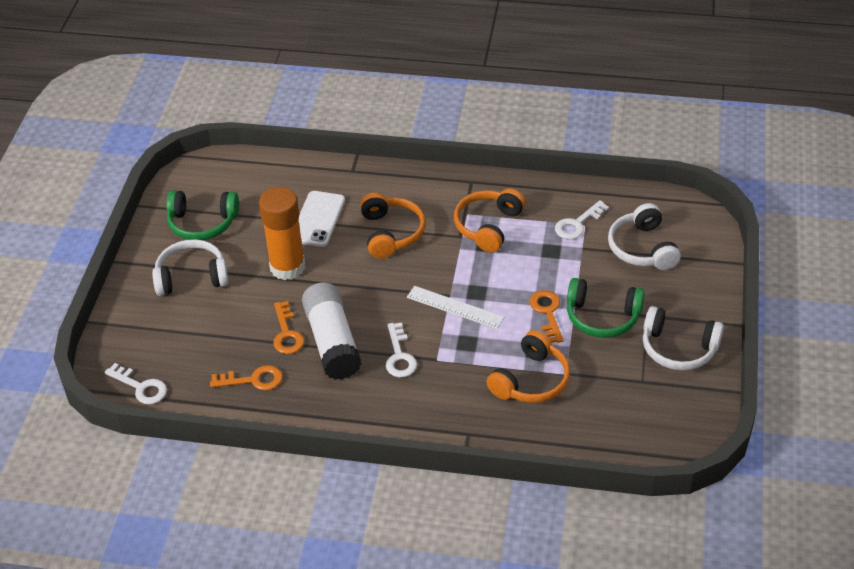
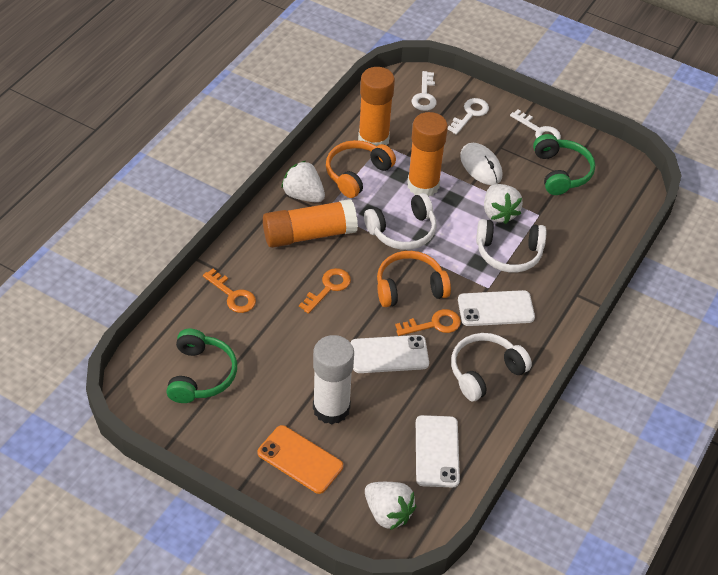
orange glue stick: 1 -> 3
orange headphones: 3 -> 2
orange phone: 0 -> 1
white mouse: 0 -> 1
white phone: 1 -> 3
white ruler: 1 -> 0
white strawberry: 0 -> 3

